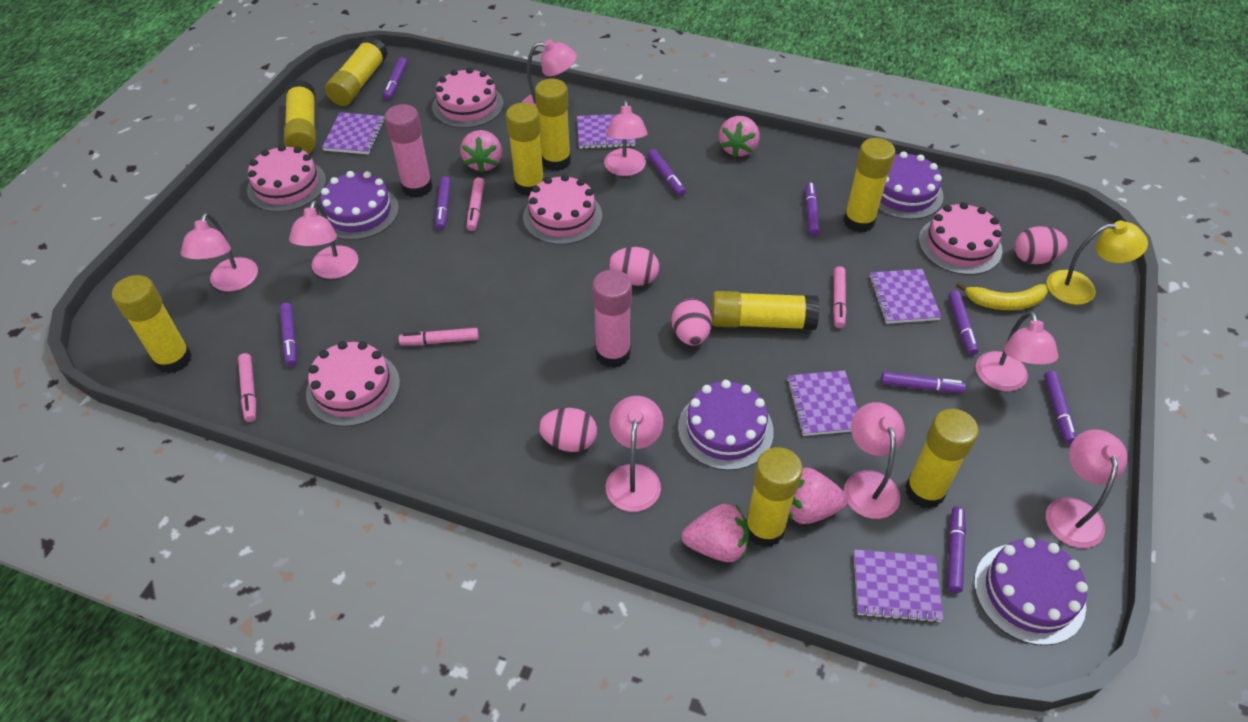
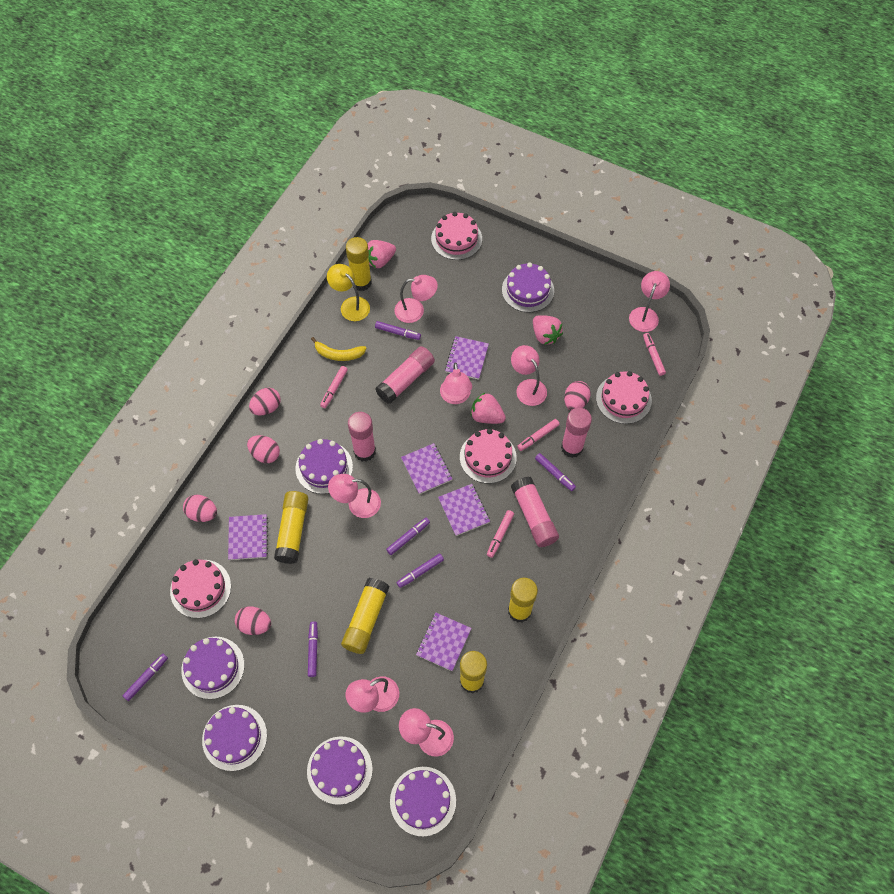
pink cake: 5 -> 4
pink egg: 4 -> 5
pink glue stick: 2 -> 4
pink lamp: 8 -> 7
pink strawberry: 4 -> 3
purple cake: 4 -> 6
purple marker: 9 -> 6
yellow glue stick: 9 -> 5

